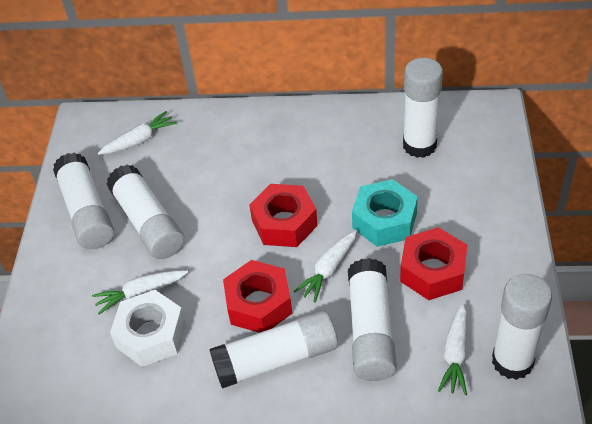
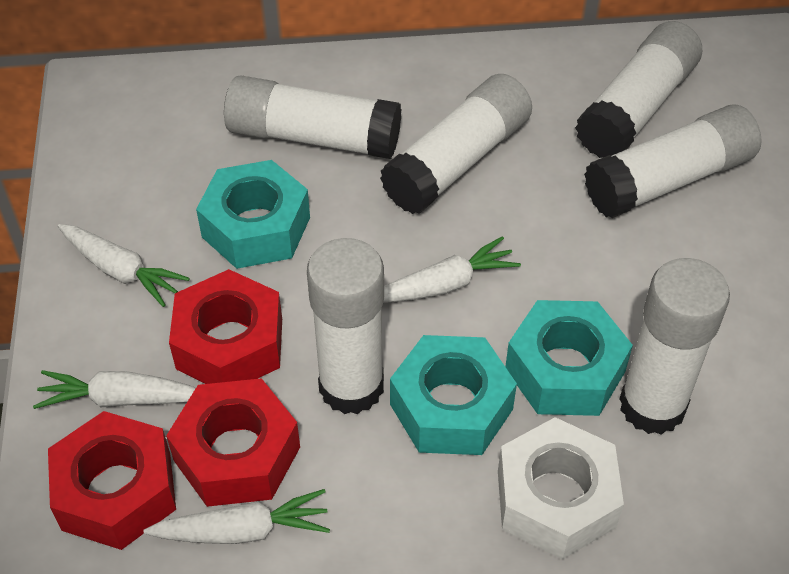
turquoise nut: 1 -> 3

